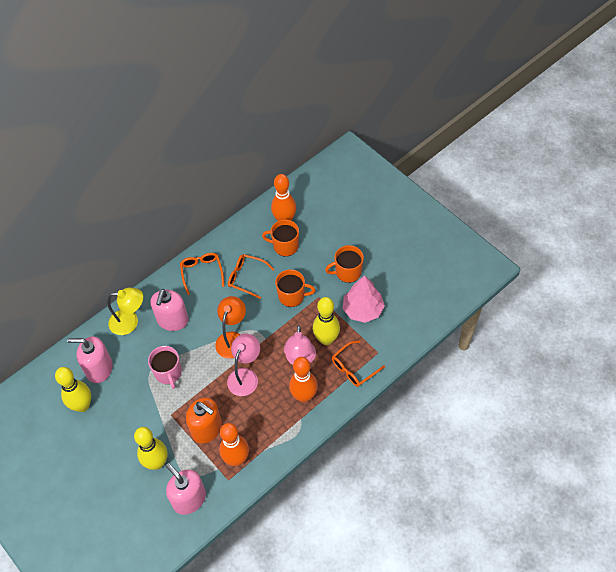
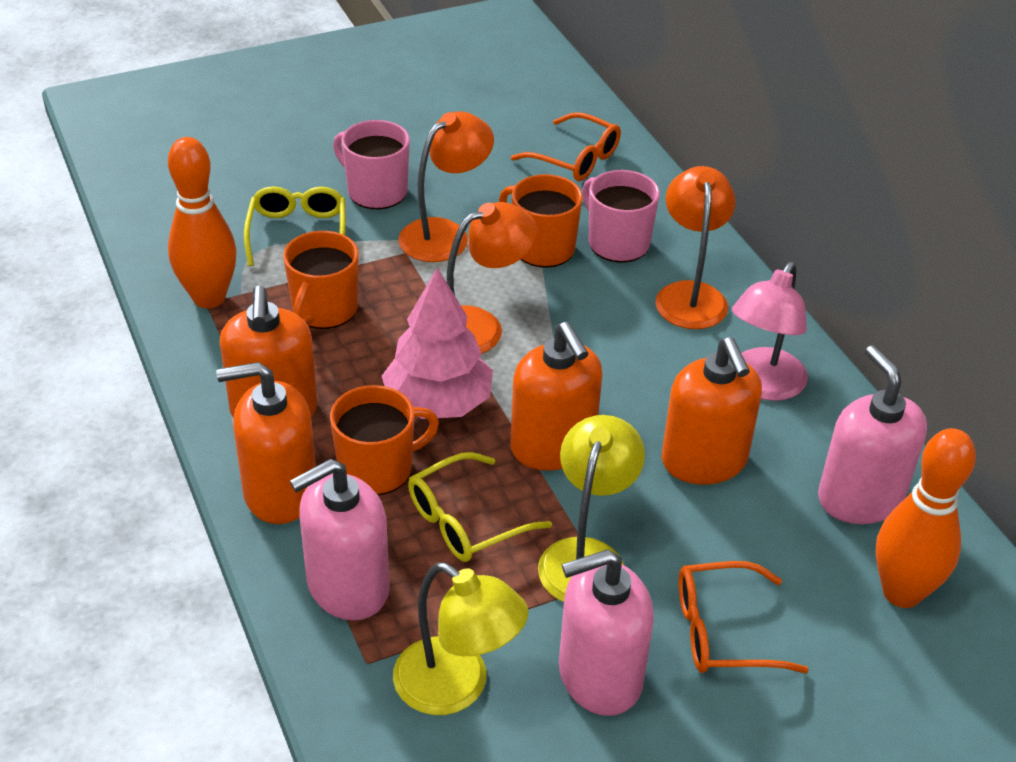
orange bowling pin: 3 -> 2
orange glasses: 3 -> 2
orange lamp: 1 -> 3
orange soap dispenser: 1 -> 4
pink lamp: 2 -> 1
pink mug: 1 -> 2
yellow bowling pin: 3 -> 0
yellow glasses: 0 -> 2
yellow lamp: 1 -> 2

